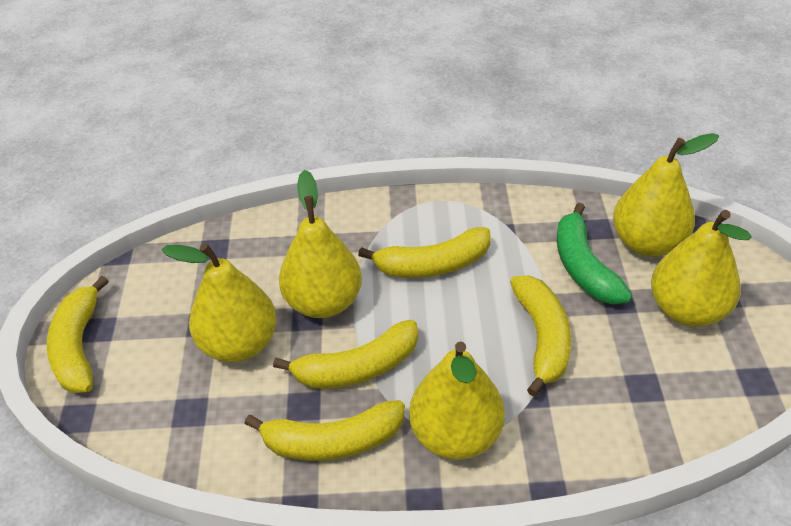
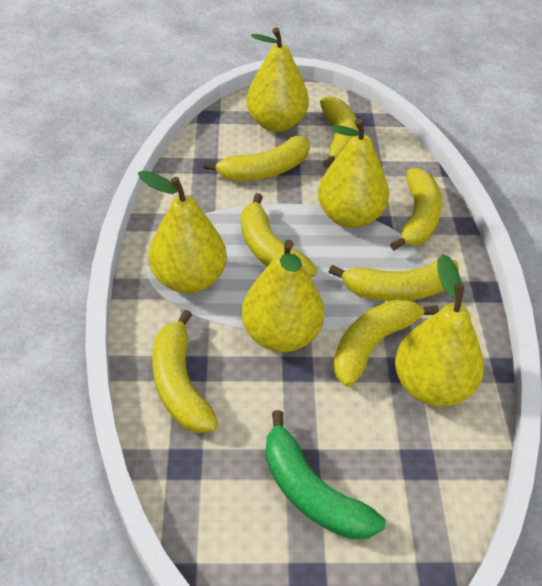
yellow banana: 5 -> 7

